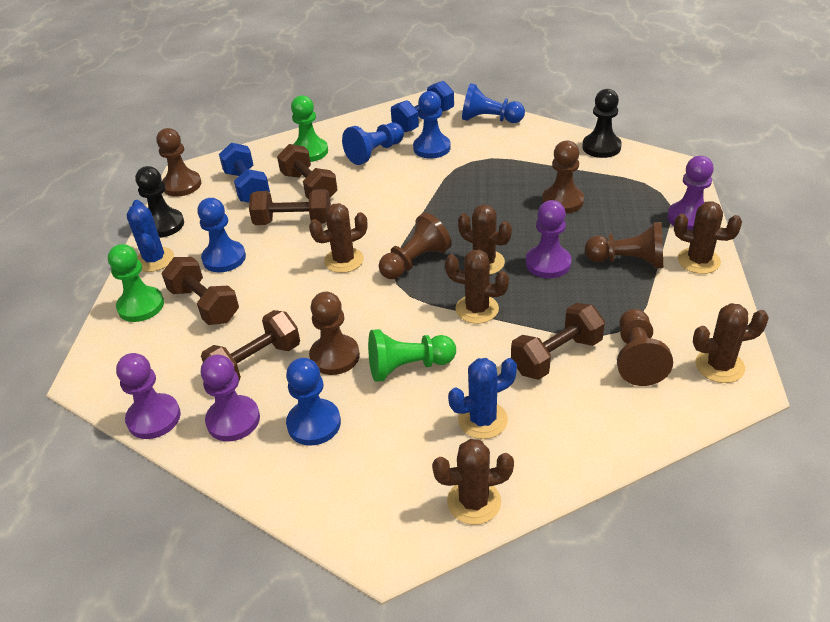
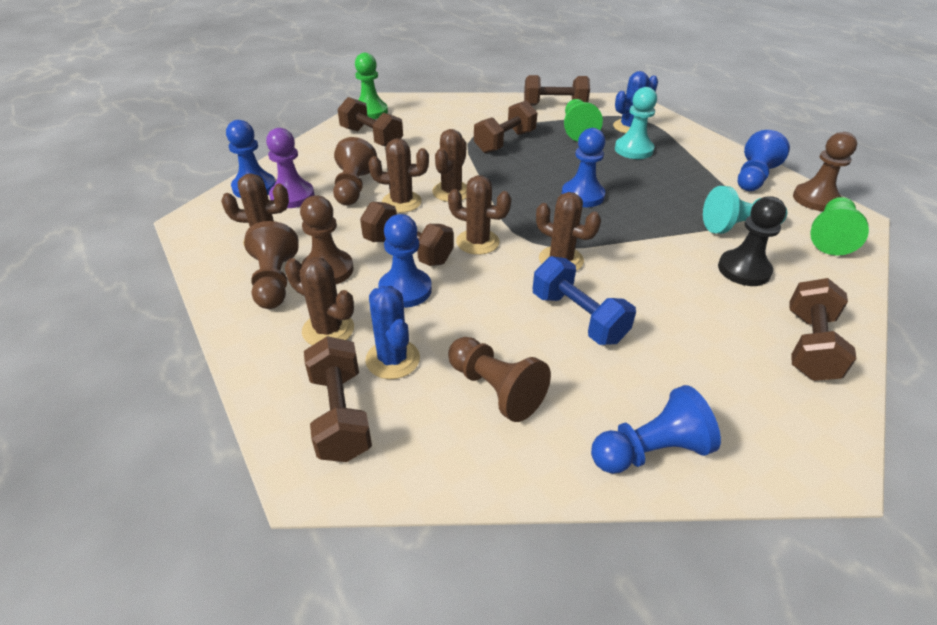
black pawn: 2 -> 1
blue dumbbell: 2 -> 1
brown dumbbell: 5 -> 6
brown pawn: 6 -> 5
purple pawn: 4 -> 1
turquoise pawn: 0 -> 2

